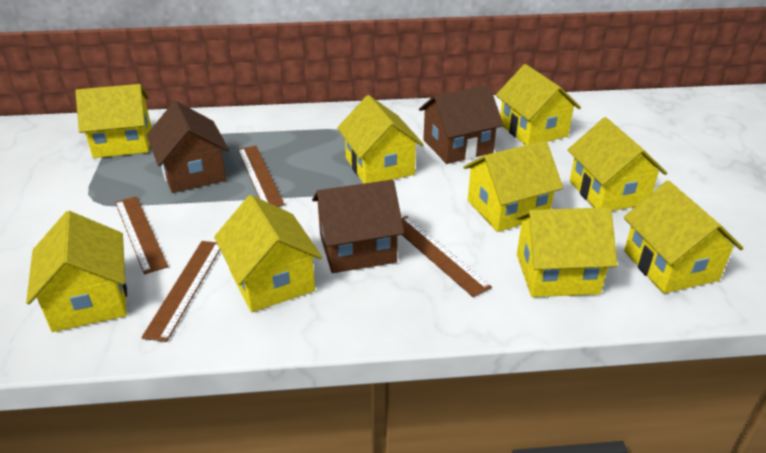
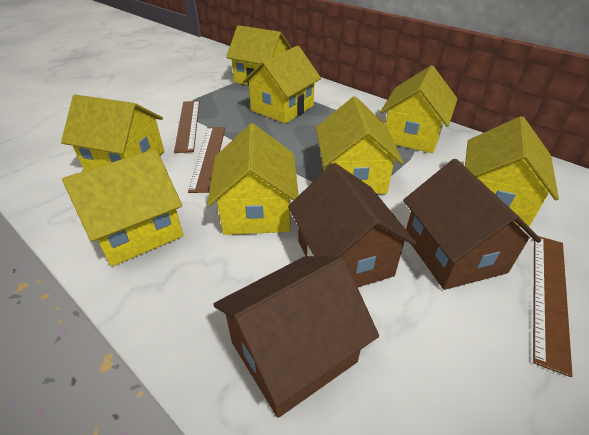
brown ruler: 4 -> 3
yellow house: 9 -> 8

